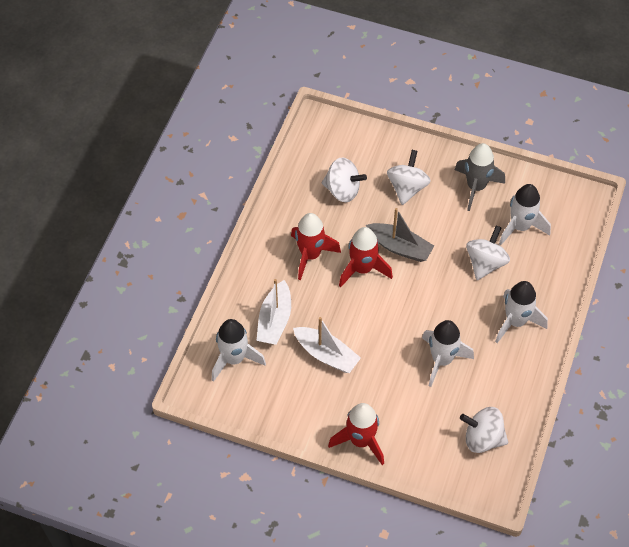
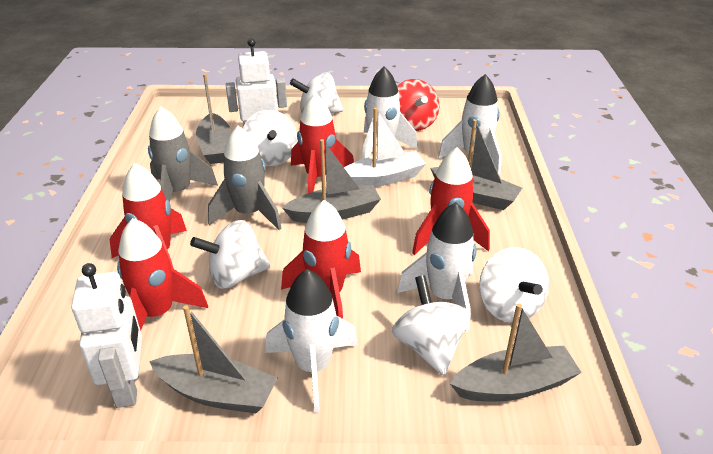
grey boat: 1 -> 5
grey rocket: 1 -> 2
red rocket: 3 -> 5
red spinning top: 0 -> 1
white boat: 2 -> 1
white robot: 0 -> 2
white spinning top: 4 -> 5

